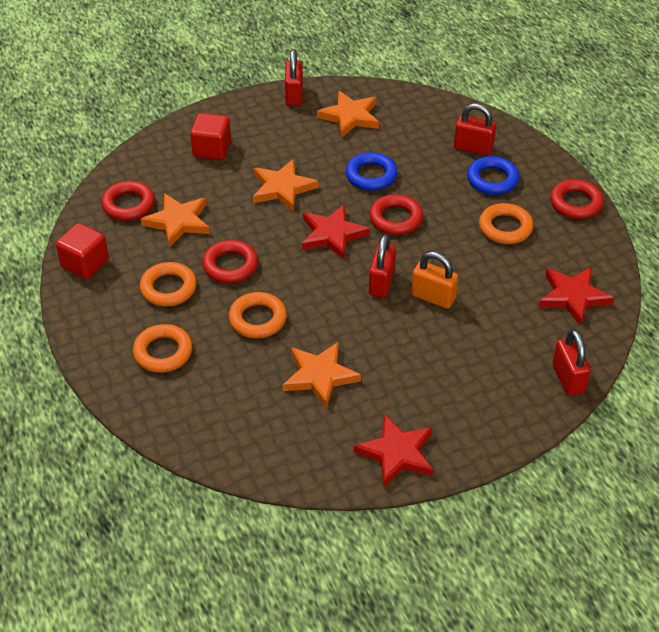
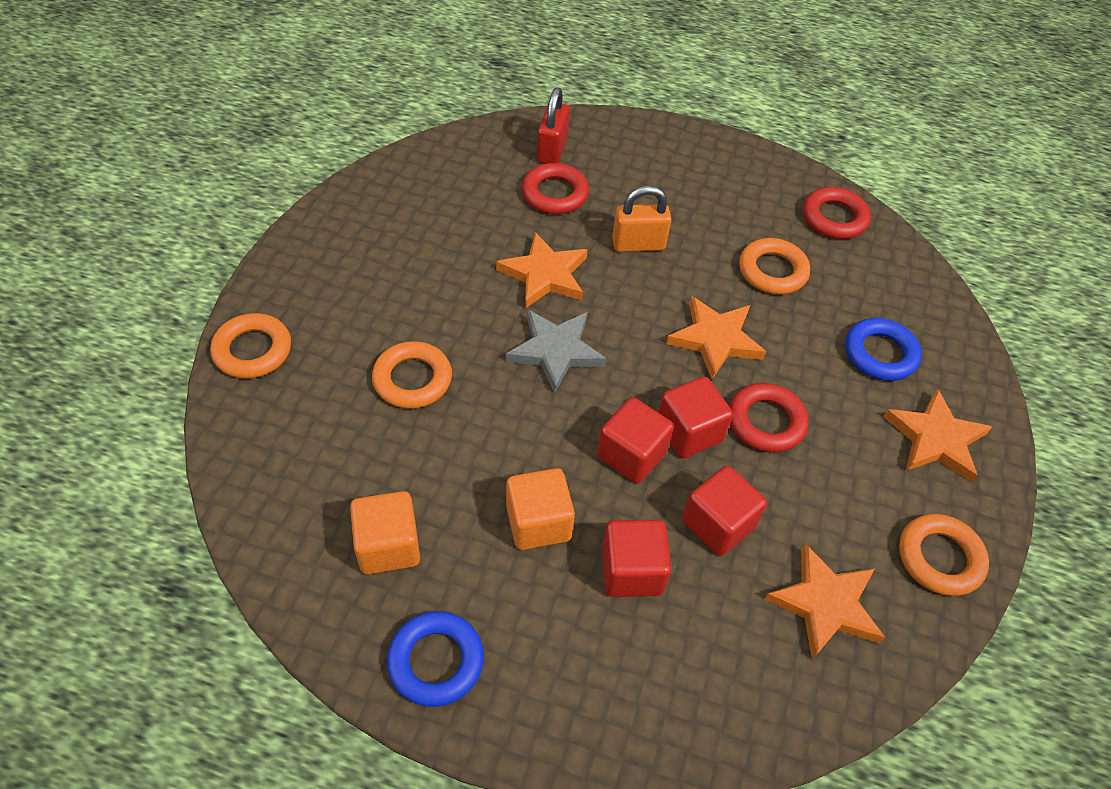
grey star: 0 -> 1
orange cube: 0 -> 2
red cube: 2 -> 4
red padlock: 4 -> 1
red ring: 4 -> 3
red star: 3 -> 0

